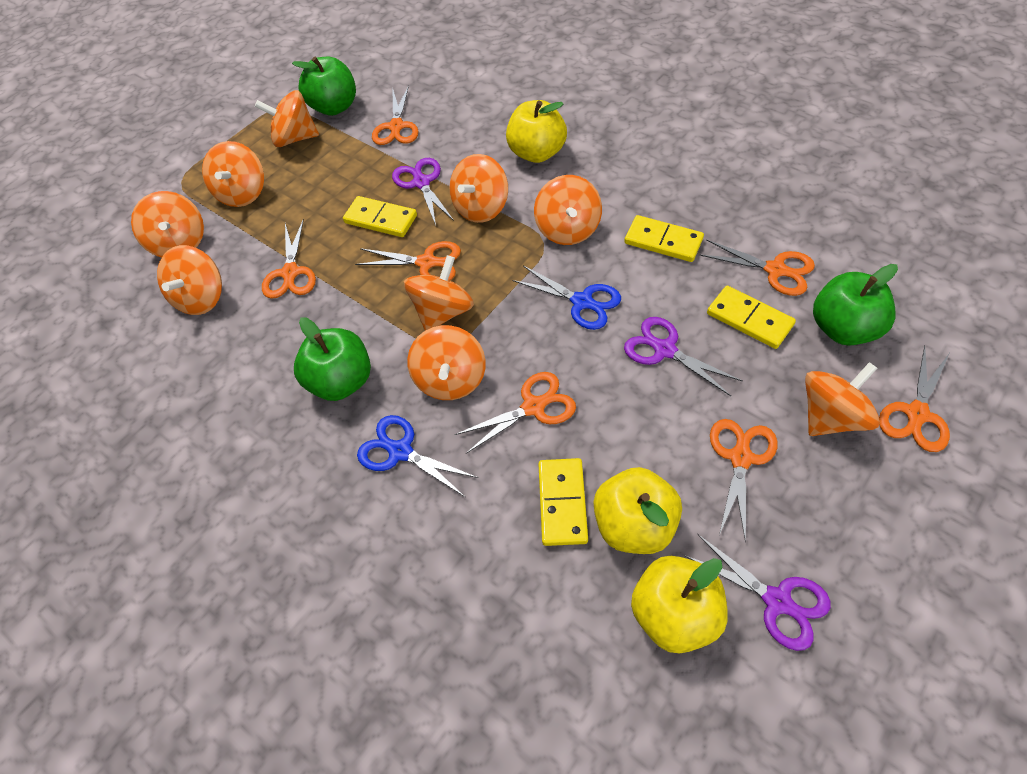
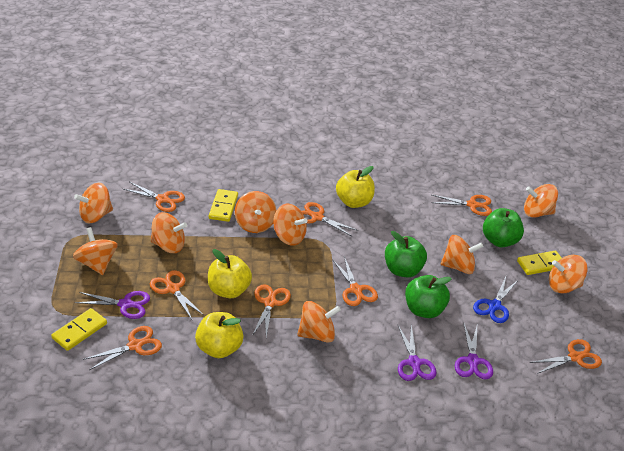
blue scissors: 2 -> 1
orange scissors: 7 -> 8
yellow domino: 4 -> 3

